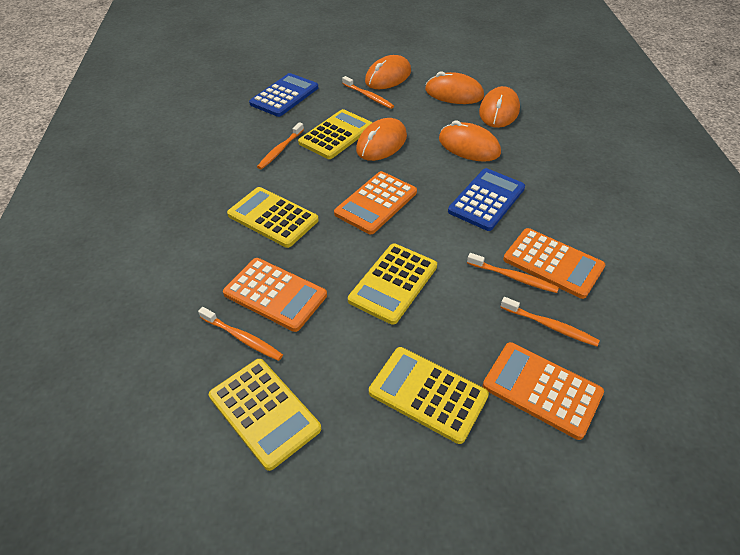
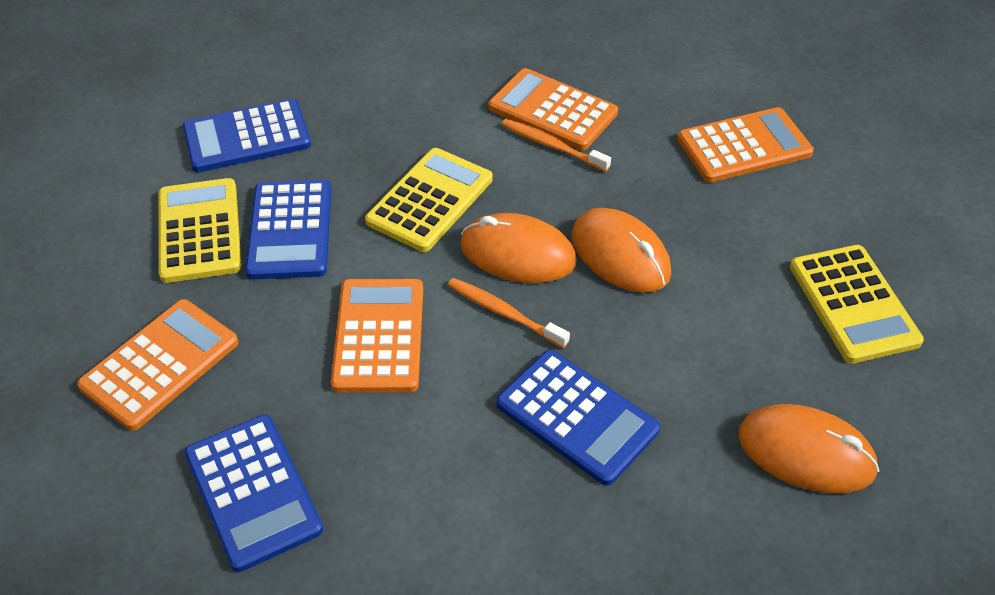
blue calculator: 2 -> 4
orange mouse: 5 -> 3
orange toothbrush: 5 -> 2
yellow calculator: 5 -> 3

